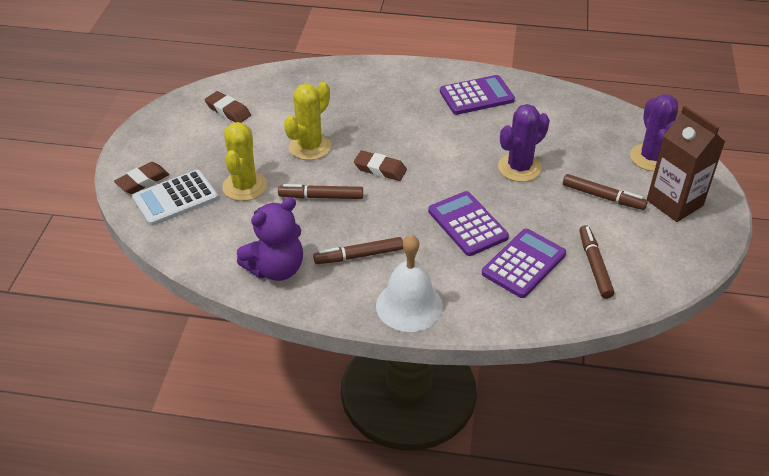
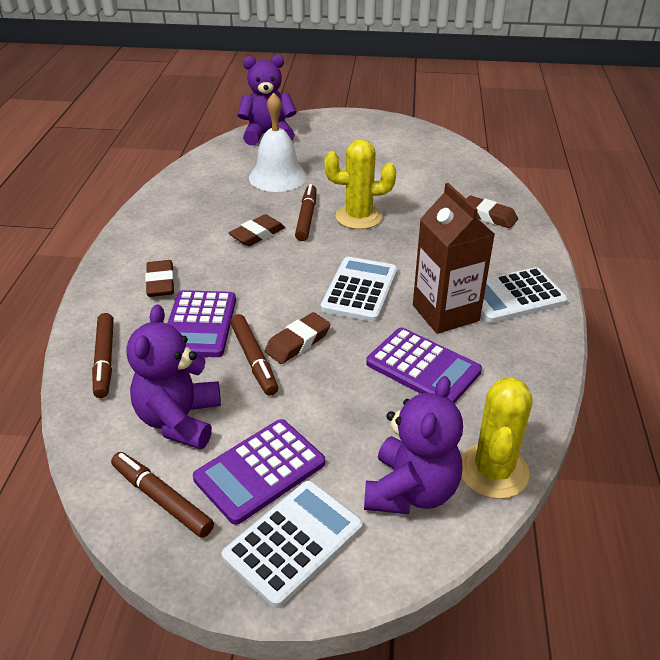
brown eraser: 3 -> 4
purple cactus: 2 -> 0
purple teddy bear: 1 -> 3
white calculator: 1 -> 3

